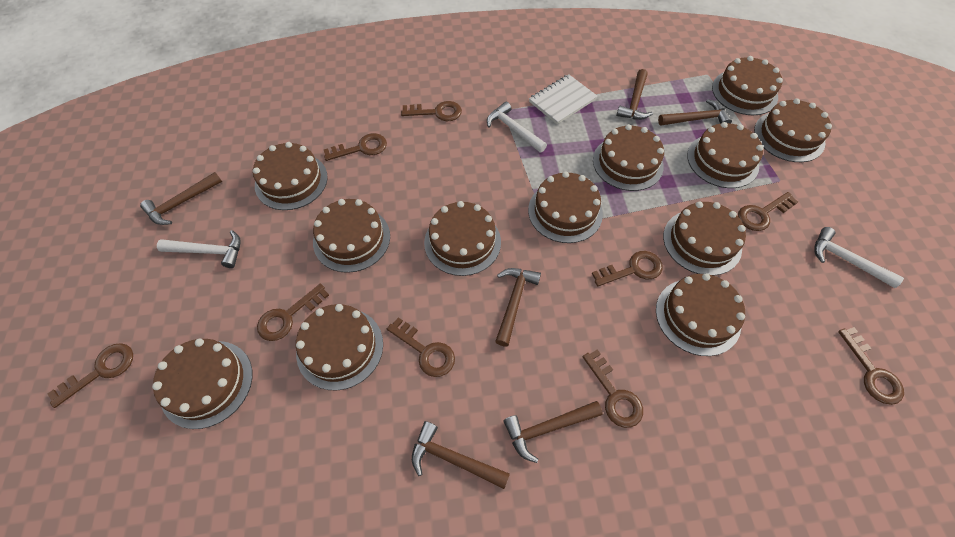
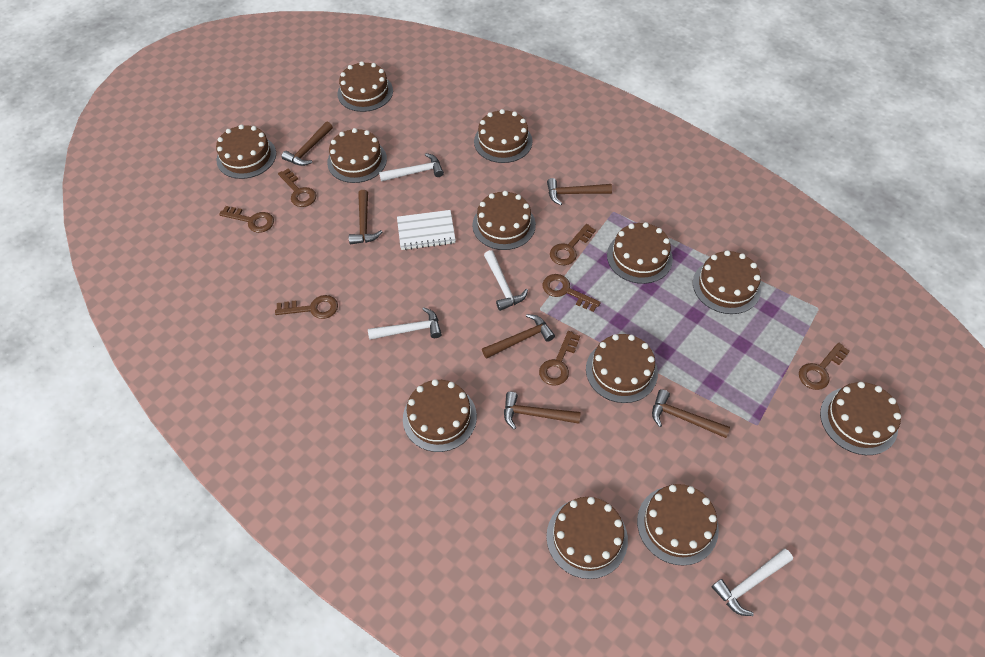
brown key: 9 -> 7
white hammer: 3 -> 4

